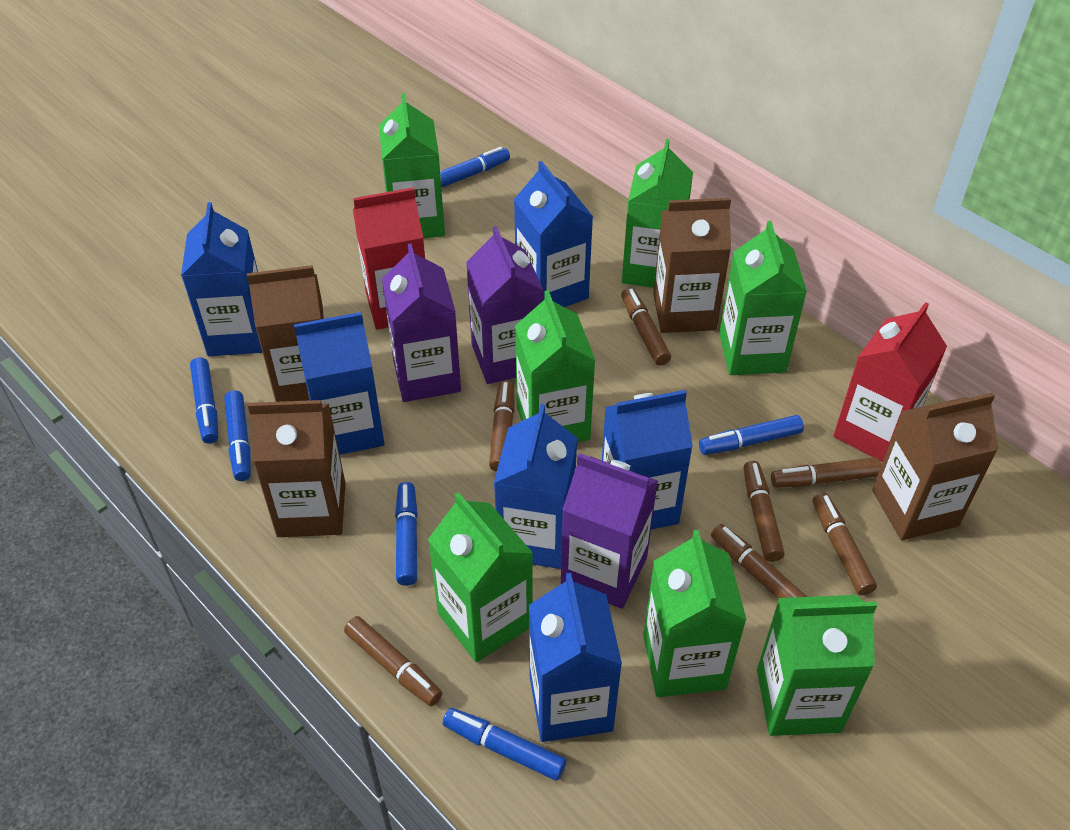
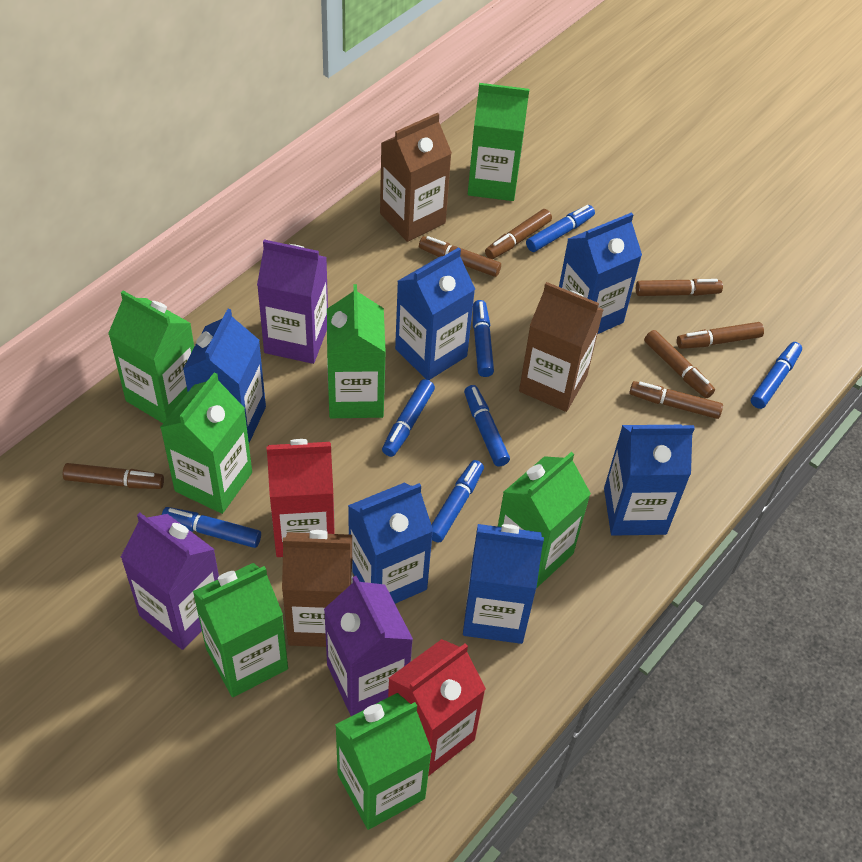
blue marker: 6 -> 7
brown carton: 4 -> 3

